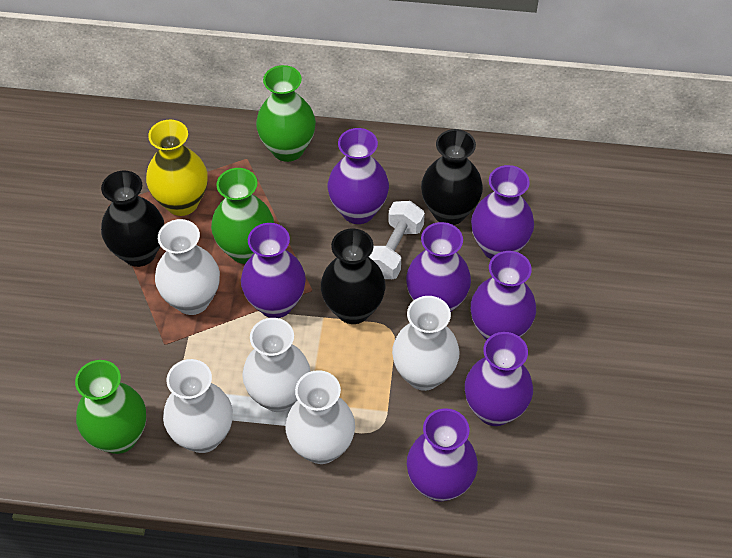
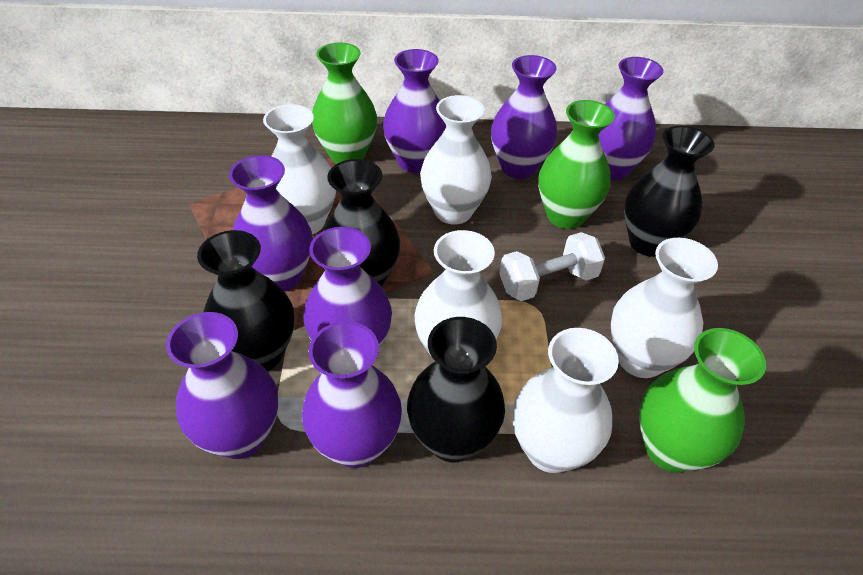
black vase: 3 -> 4
yellow vase: 1 -> 0

